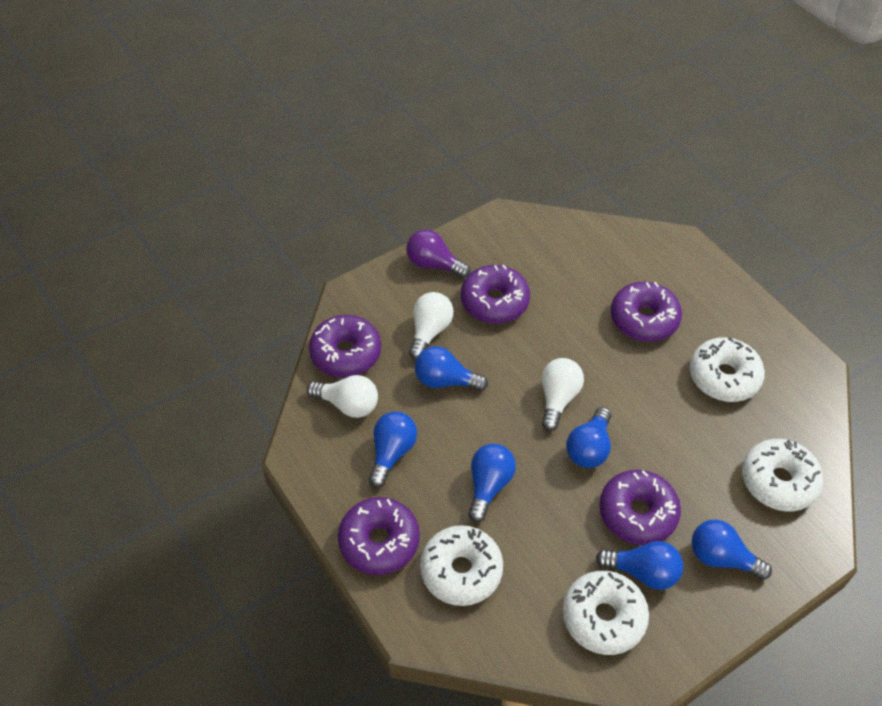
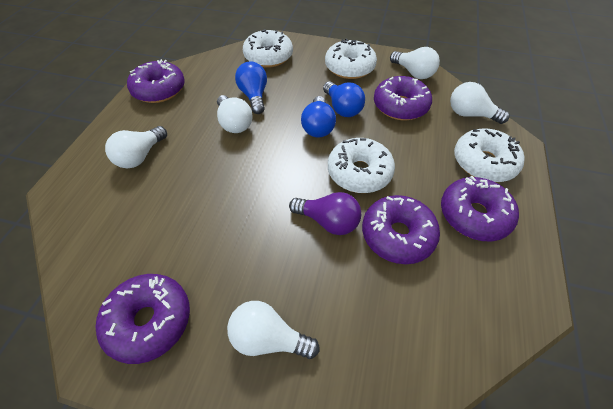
blue light bulb: 6 -> 3
white light bulb: 3 -> 5

